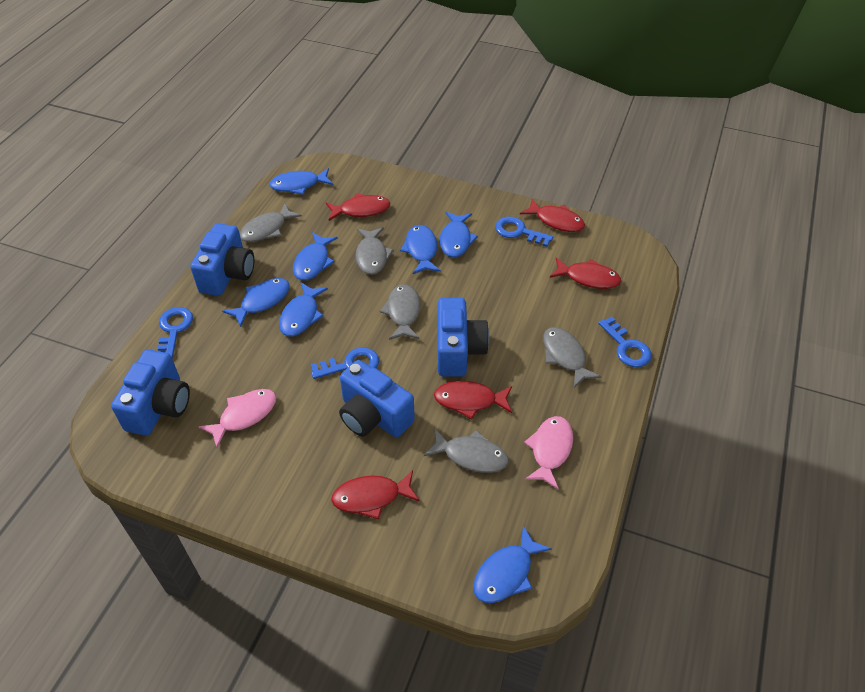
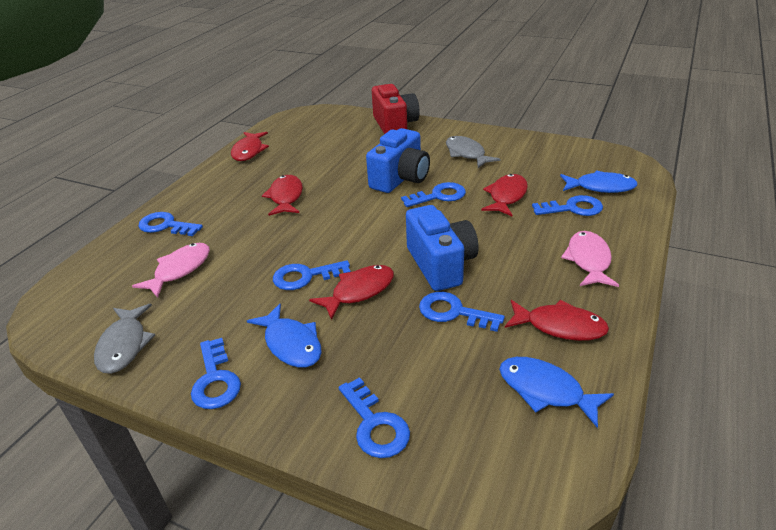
blue camera: 4 -> 2
blue fish: 7 -> 3
blue key: 4 -> 7
grey fish: 5 -> 2
red camera: 0 -> 1

